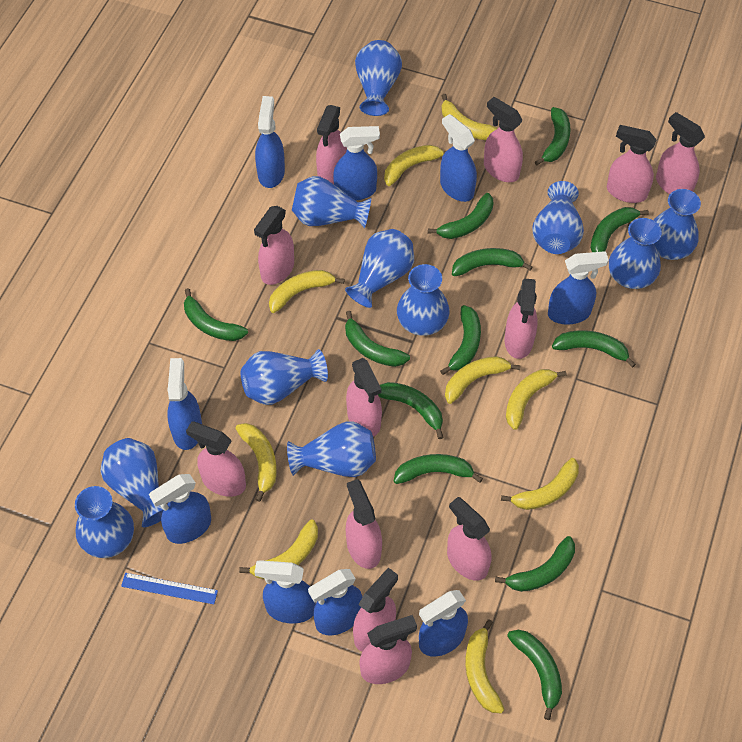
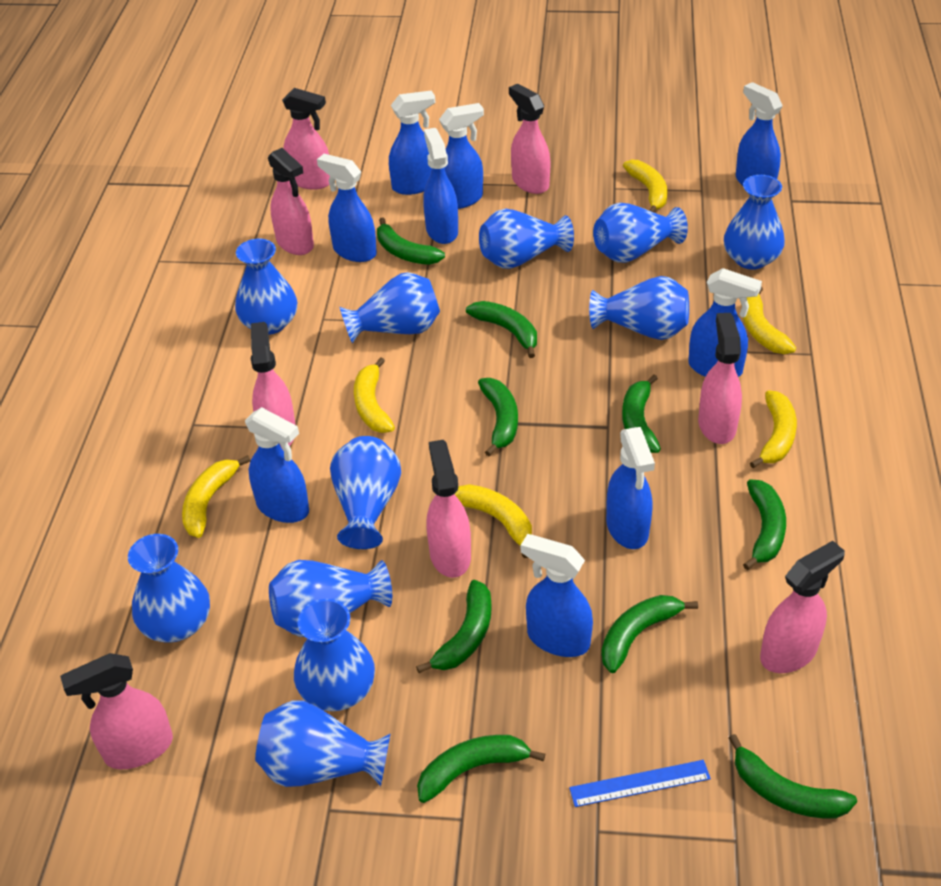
green banana: 12 -> 9
pink spray bottle: 12 -> 8
yellow banana: 9 -> 6

